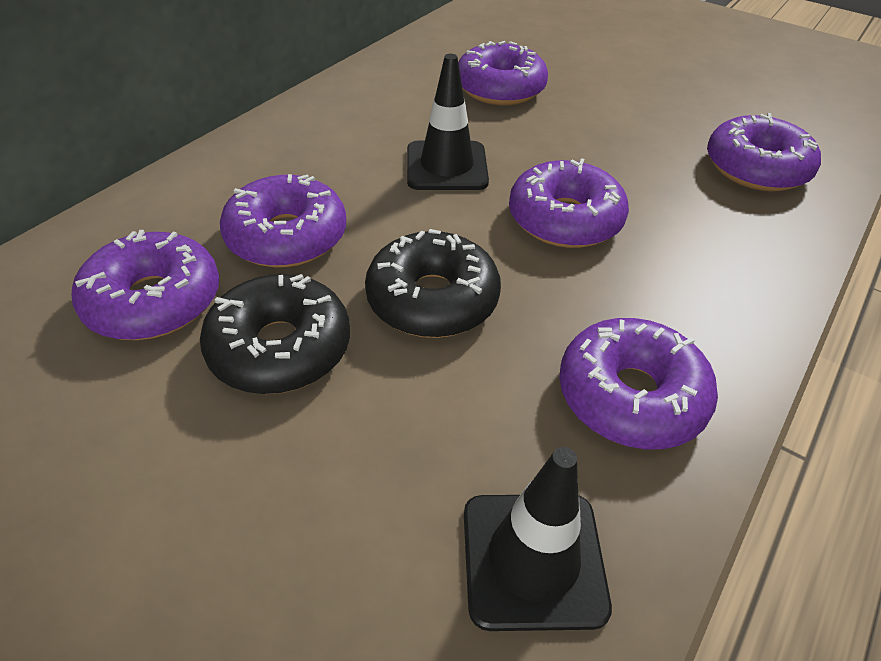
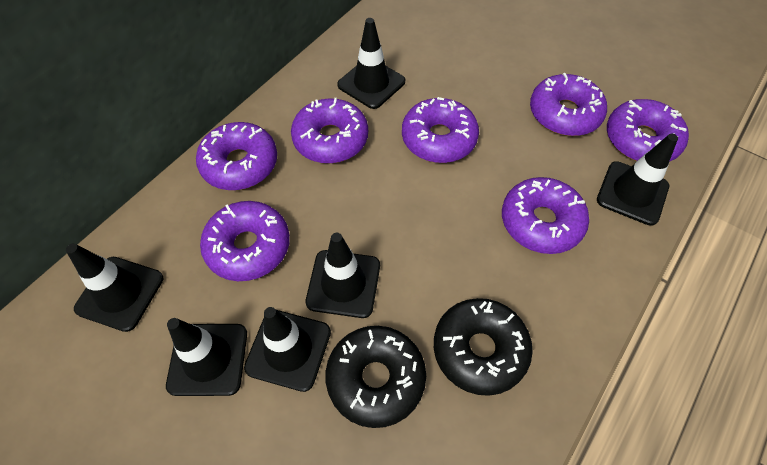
black traffic cone: 2 -> 6
purple donut: 6 -> 7

